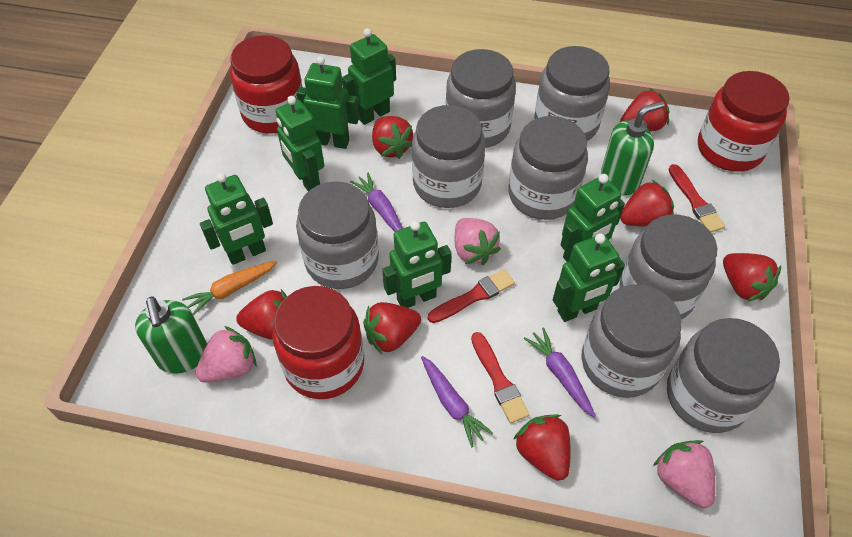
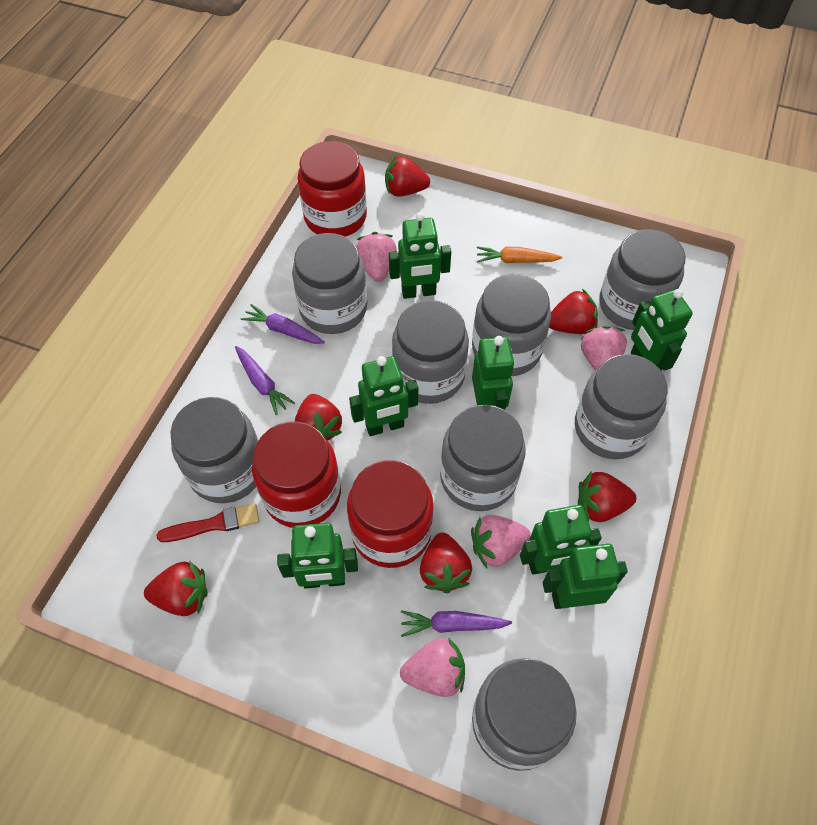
green soap dispenser: 2 -> 0
pink strawberry: 3 -> 4
red brush: 3 -> 1
red strawberry: 7 -> 6

